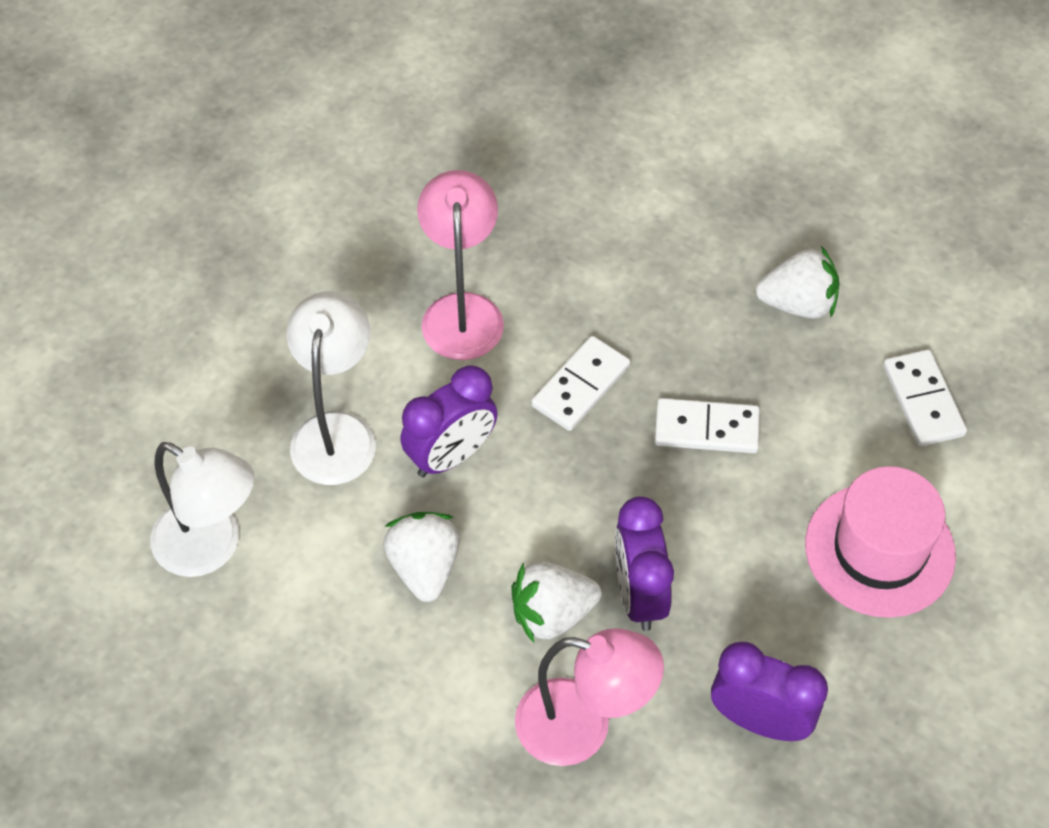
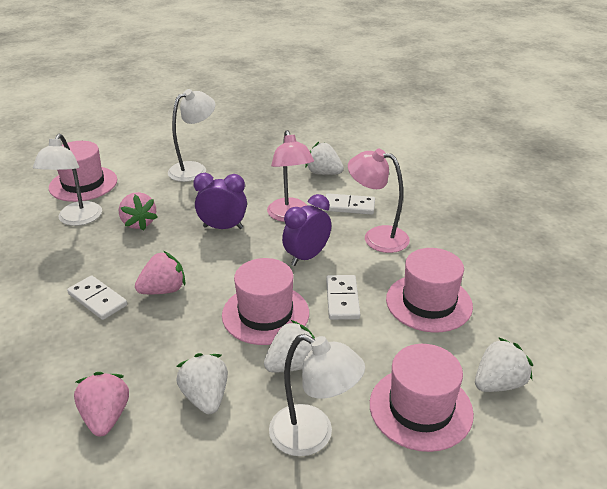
pink hat: 1 -> 4
pink strawberry: 0 -> 3
purple clock: 3 -> 2
white lamp: 2 -> 3
white strawberry: 3 -> 4

